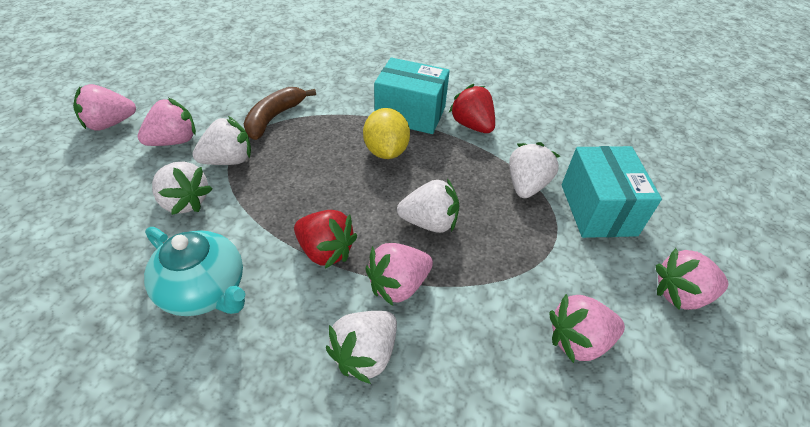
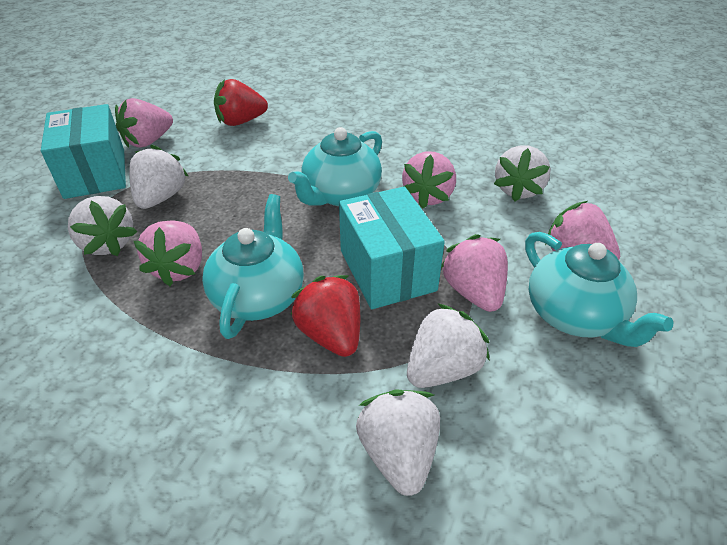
brown banana: 1 -> 0
turquoise teapot: 1 -> 3
yellow lemon: 1 -> 0

